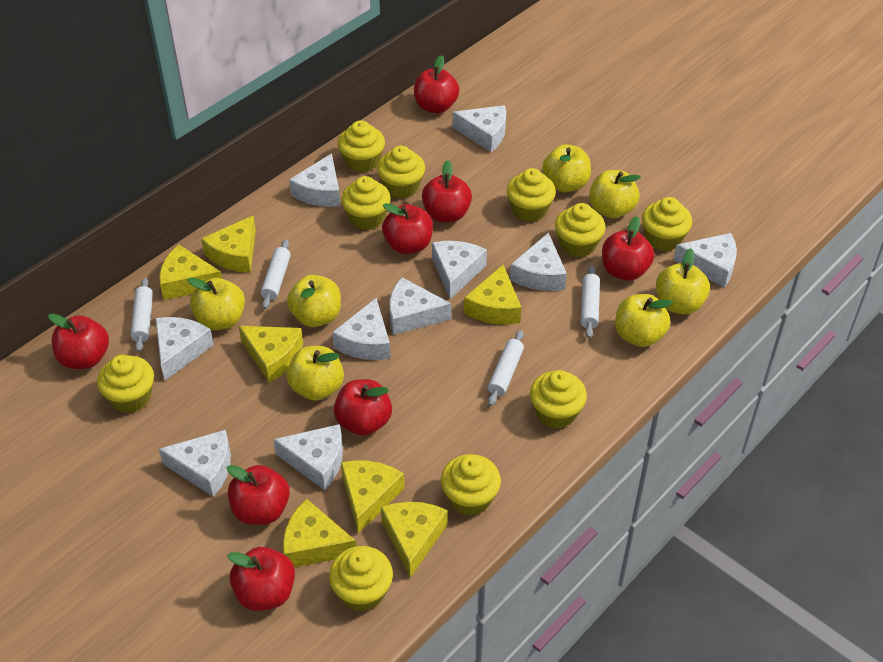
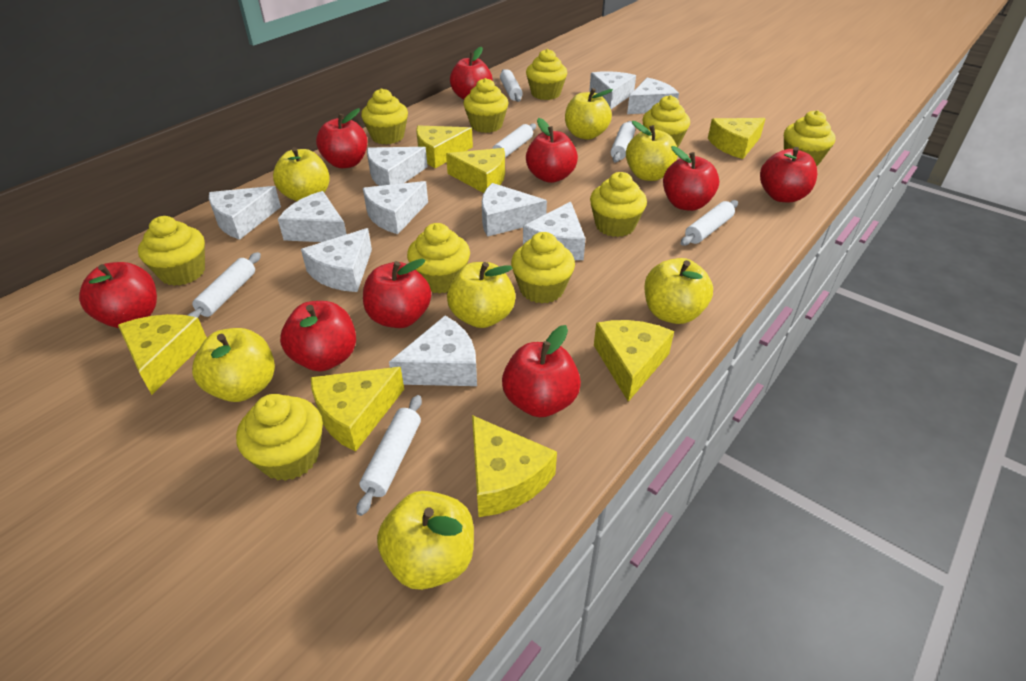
red apple: 8 -> 9
white rolling pin: 4 -> 6

